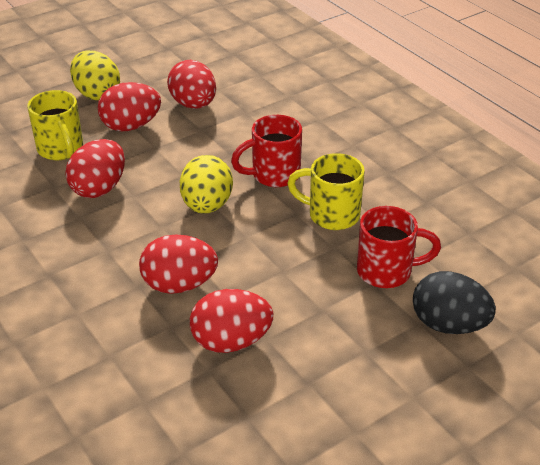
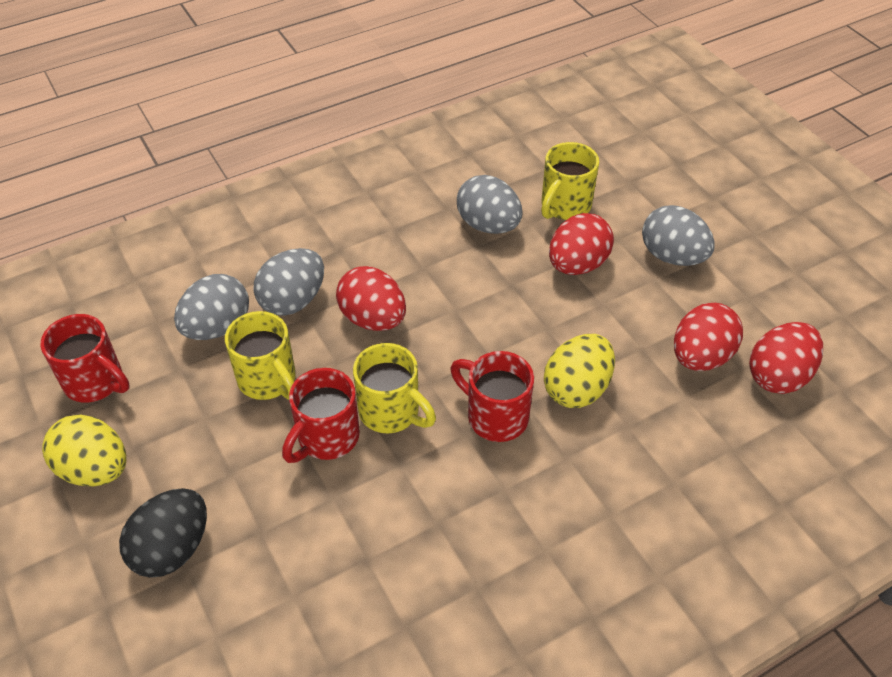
grey egg: 0 -> 4
red egg: 5 -> 4
red mug: 2 -> 3
yellow mug: 2 -> 3

